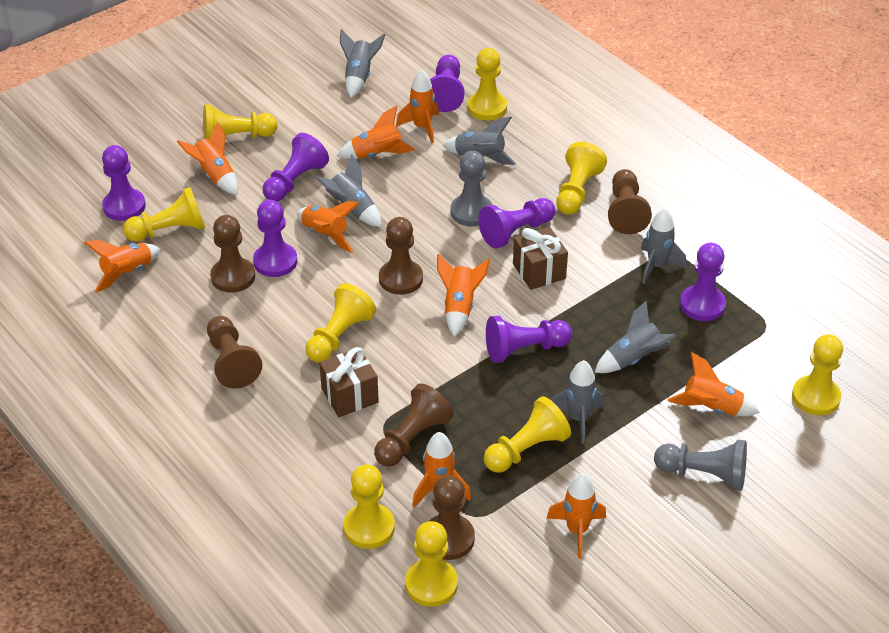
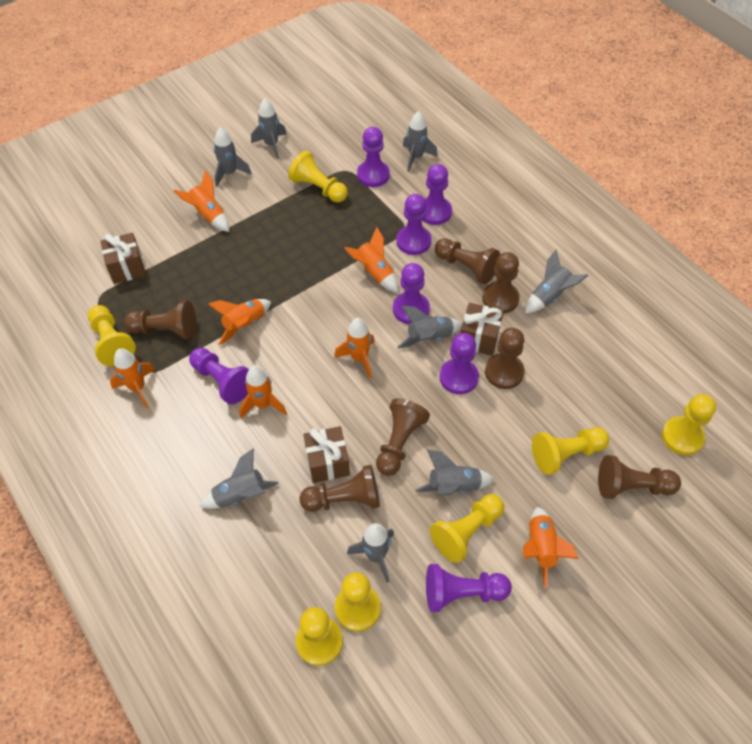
brown gift: 2 -> 3
brown pawn: 6 -> 7
grey pawn: 2 -> 0
grey rocket: 6 -> 8
orange rocket: 9 -> 7
yellow pawn: 9 -> 7

